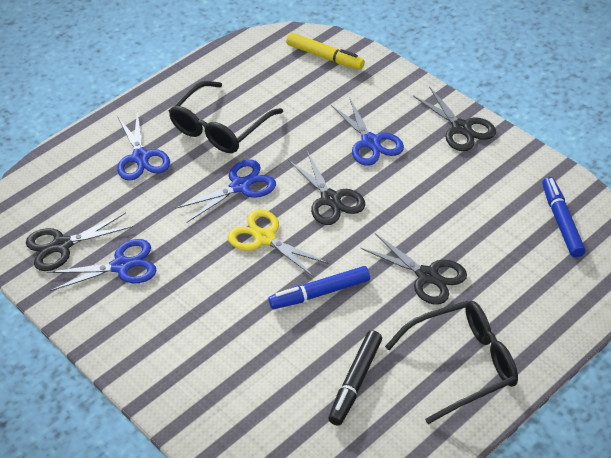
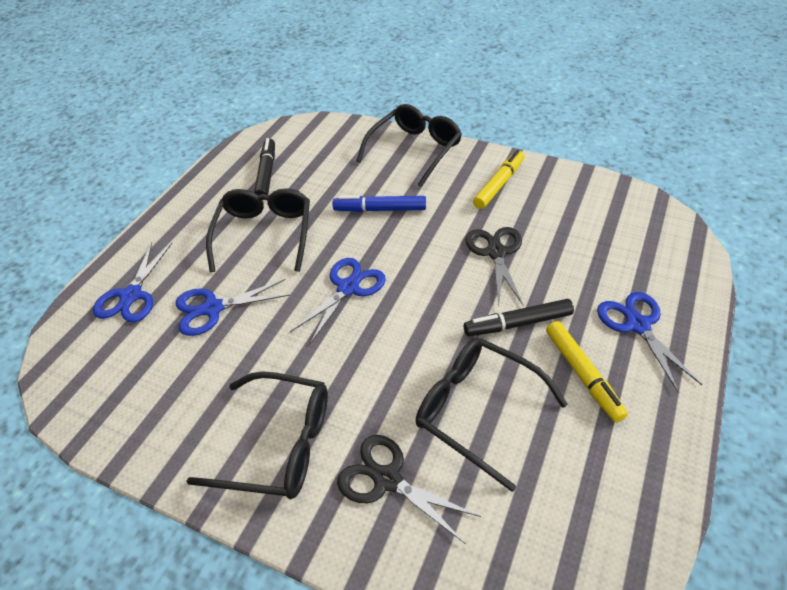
black glasses: 2 -> 4
black marker: 1 -> 2
black scissors: 4 -> 2
blue marker: 2 -> 1
yellow marker: 1 -> 2
yellow scissors: 1 -> 0

